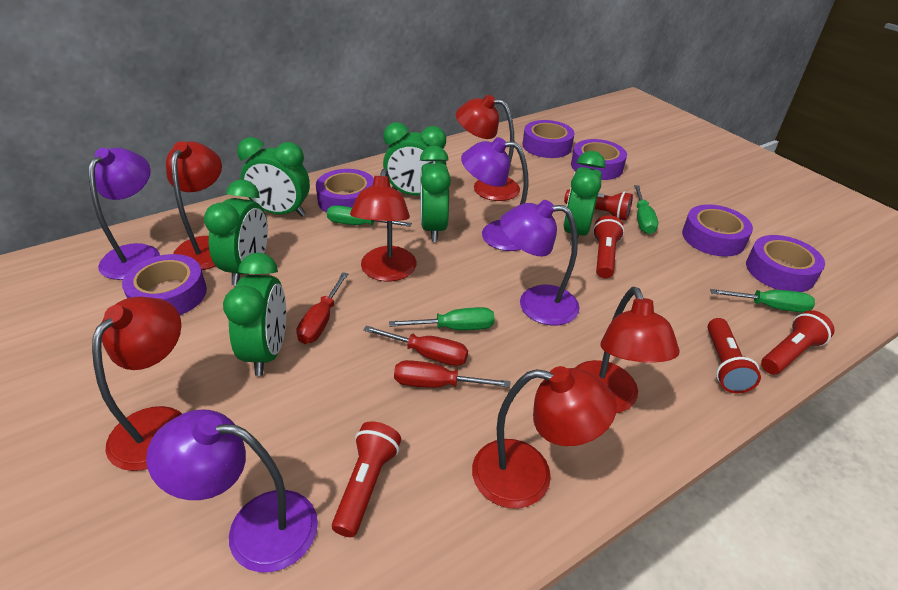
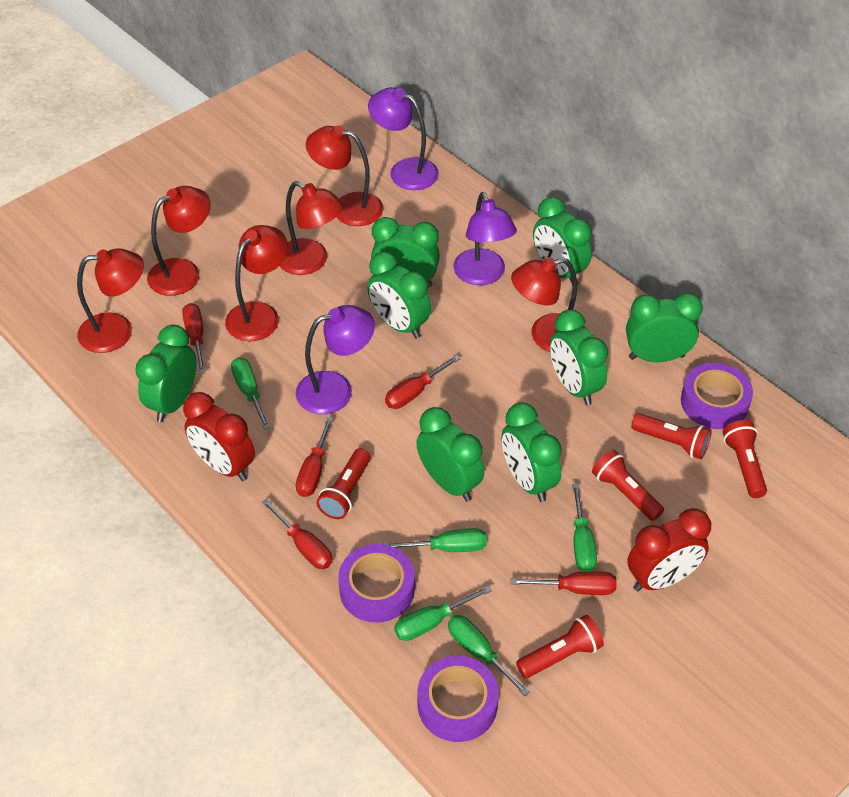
green clock: 6 -> 8
green screwdriver: 4 -> 5
purple lamp: 4 -> 3
purple tape: 6 -> 3
red clock: 0 -> 2
red screwdriver: 3 -> 5

